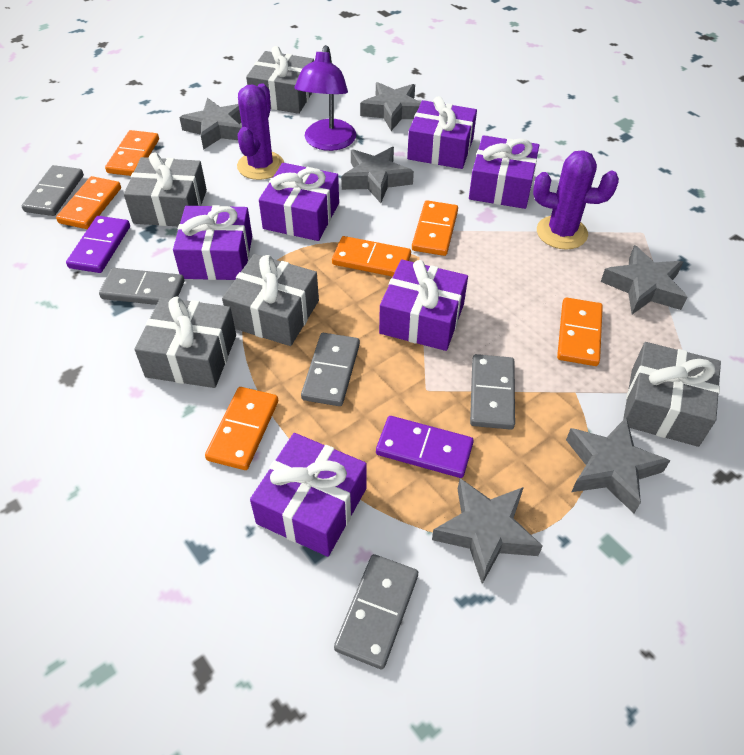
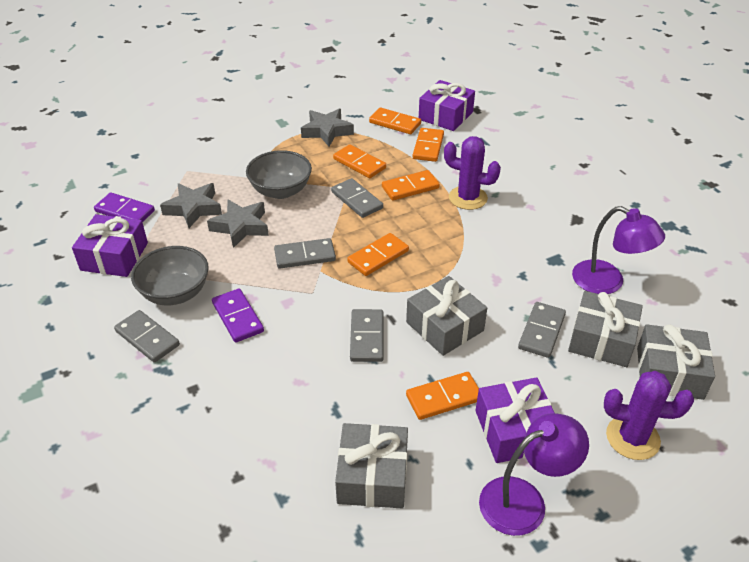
grey bowl: 0 -> 2
grey gift: 5 -> 4
grey star: 6 -> 3
purple gift: 6 -> 3
purple lamp: 1 -> 2

